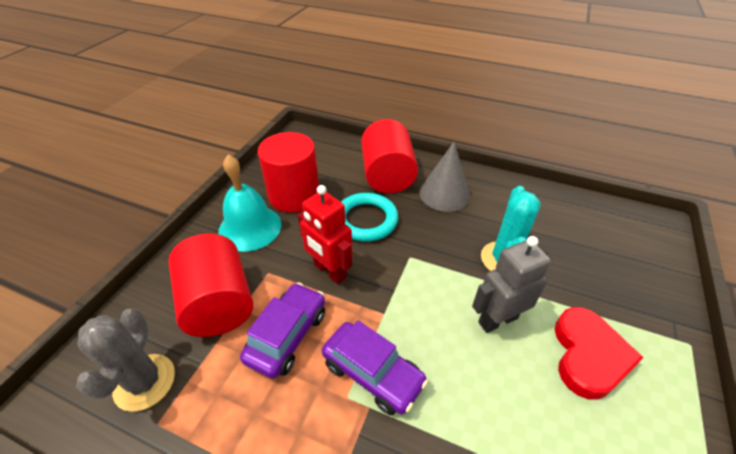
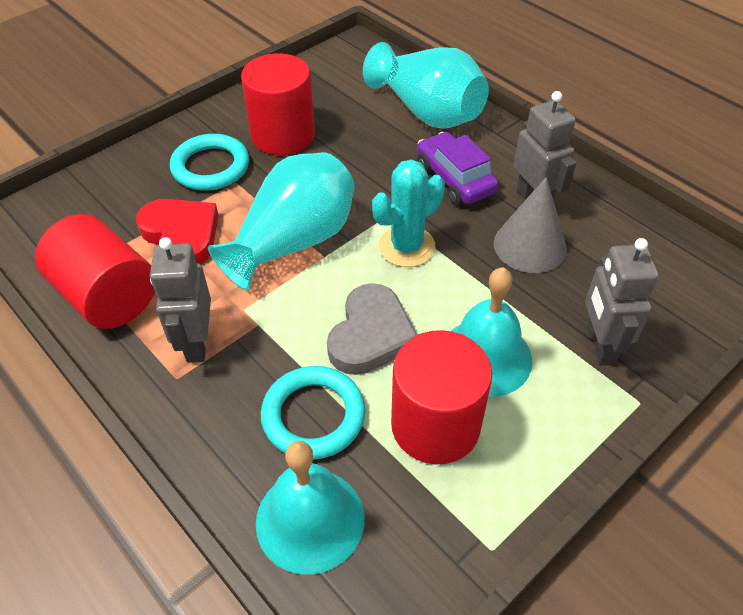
grey cactus: 1 -> 0
grey heart: 0 -> 1
grey robot: 1 -> 3
purple car: 2 -> 1
red robot: 1 -> 0
turquoise bell: 1 -> 2
turquoise ring: 1 -> 2
turquoise vase: 0 -> 2

